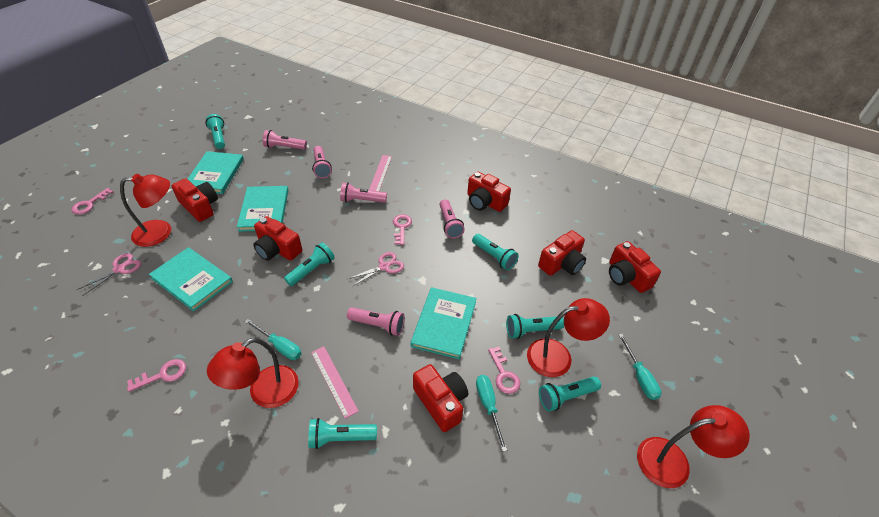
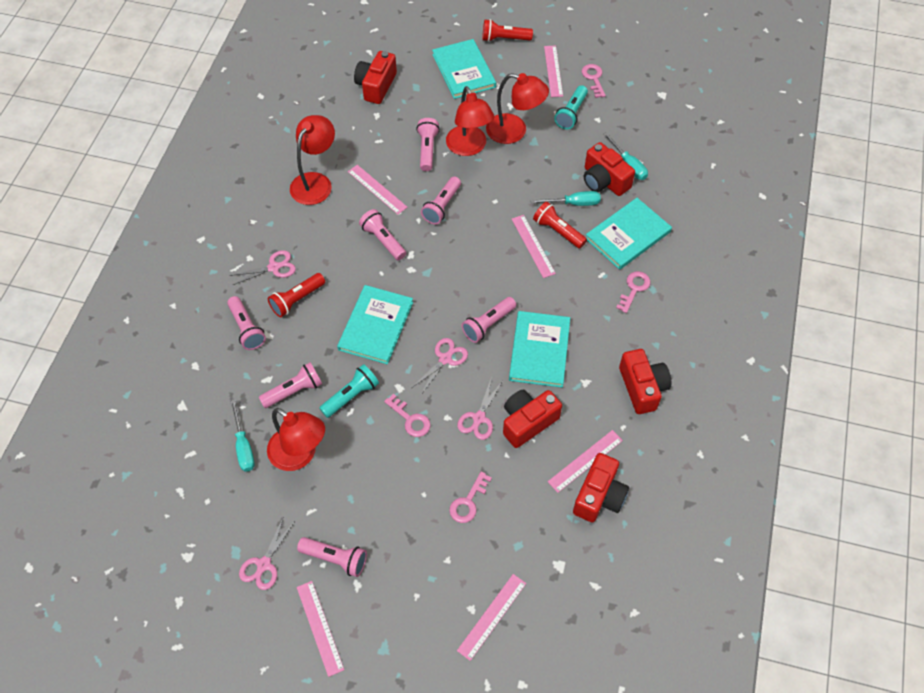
pink flashlight: 5 -> 7
pink ruler: 2 -> 6
pink scissors: 2 -> 4
red camera: 6 -> 5
red flashlight: 0 -> 3
turquoise flashlight: 6 -> 2

